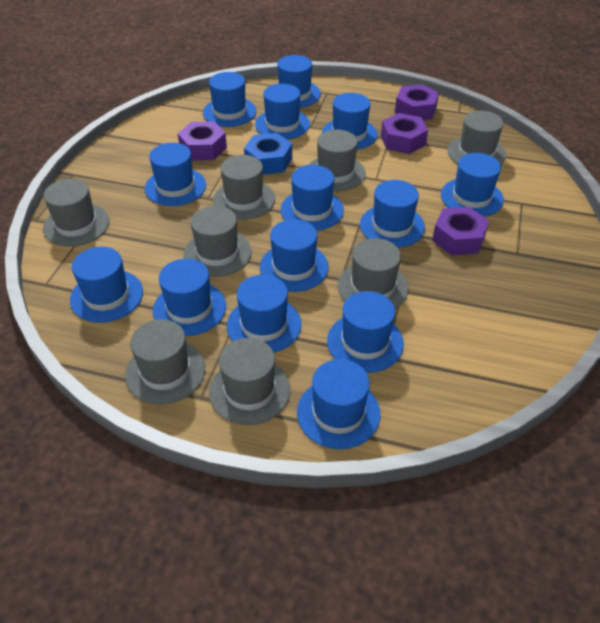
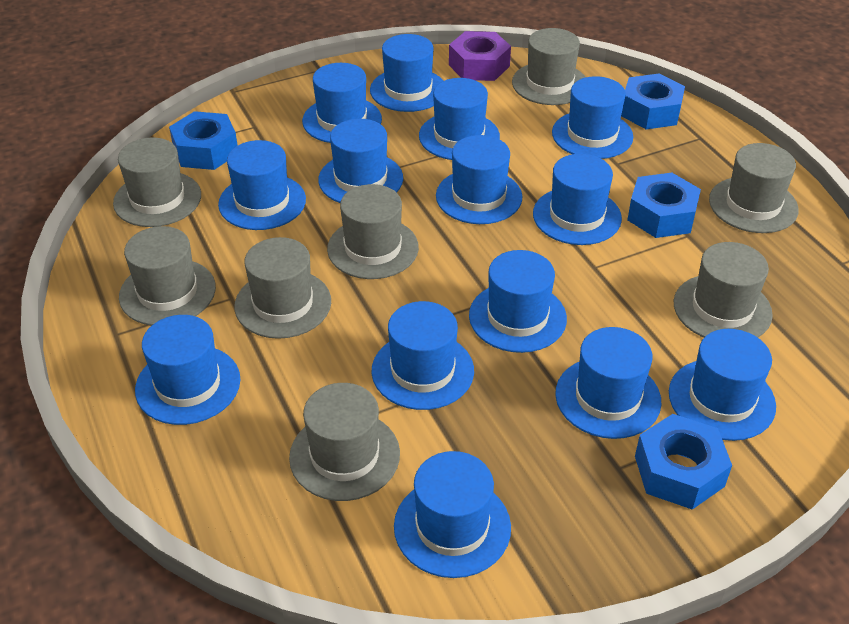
blue nut: 1 -> 4
purple nut: 4 -> 1

